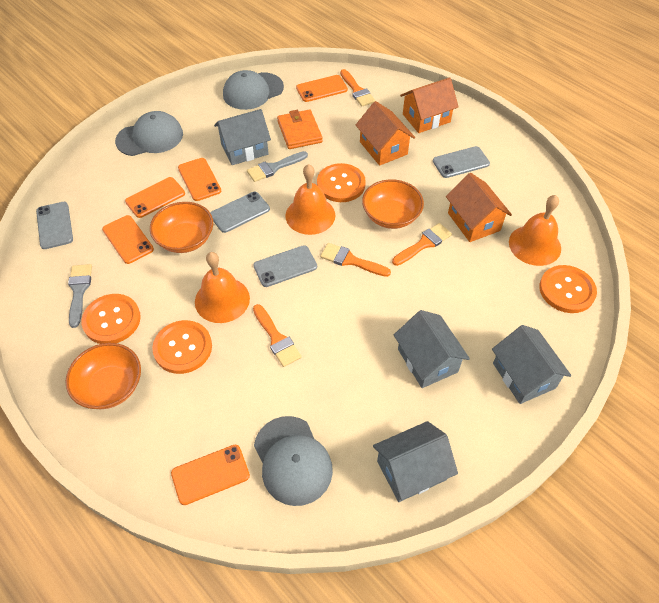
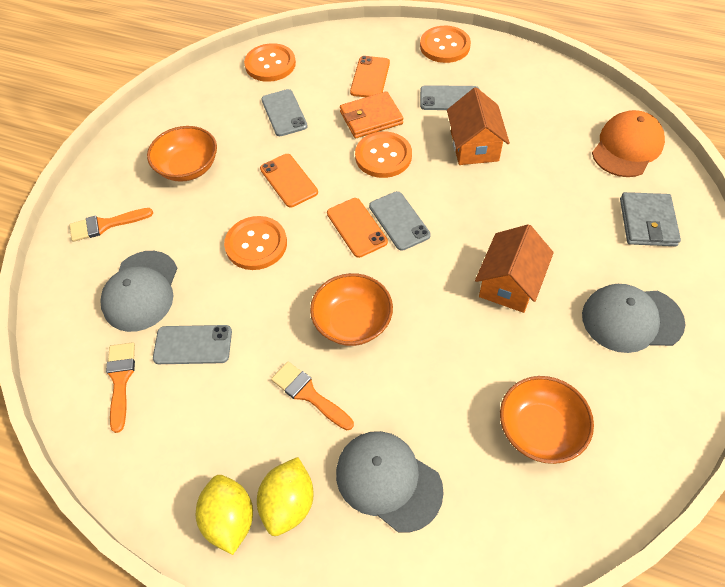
grey brush: 2 -> 0
grey house: 4 -> 0
grey wallet: 0 -> 1
orange bell: 3 -> 0
orange brush: 4 -> 3
orange cap: 0 -> 1
orange house: 3 -> 2
orange phone: 5 -> 3
yellow lemon: 0 -> 2

